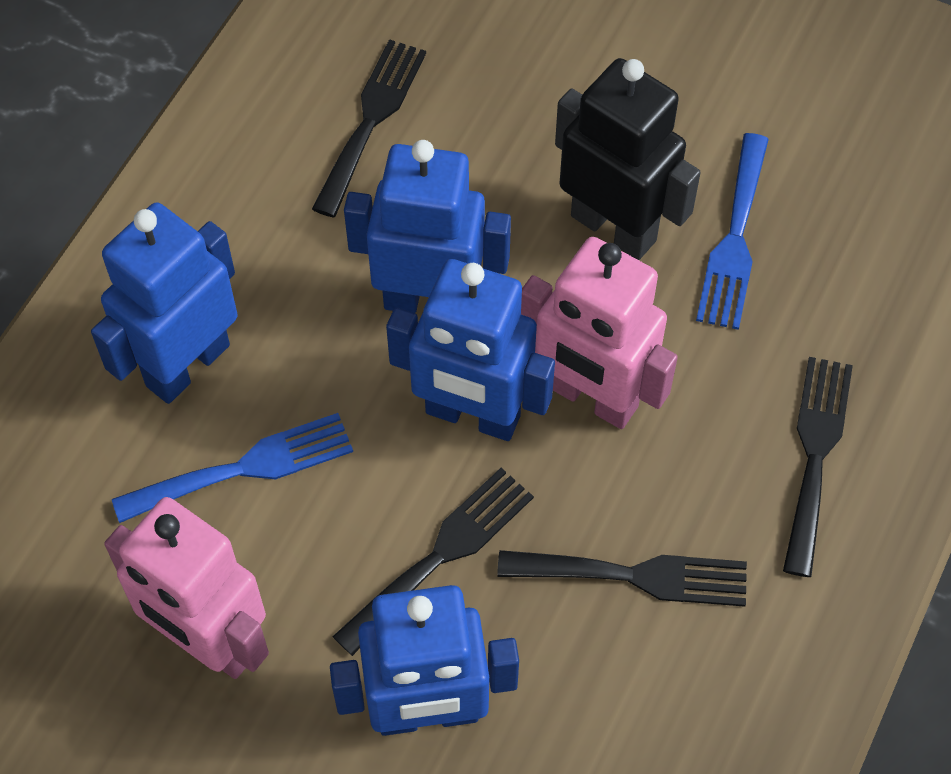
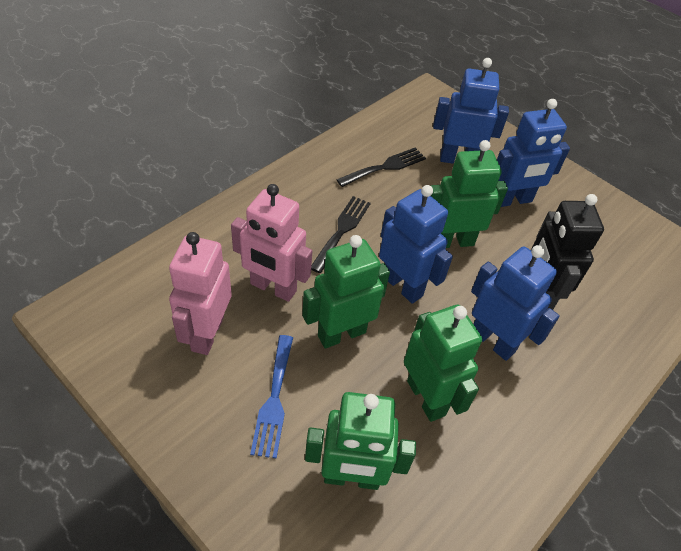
black fork: 4 -> 2
blue fork: 2 -> 1
green robot: 0 -> 4

